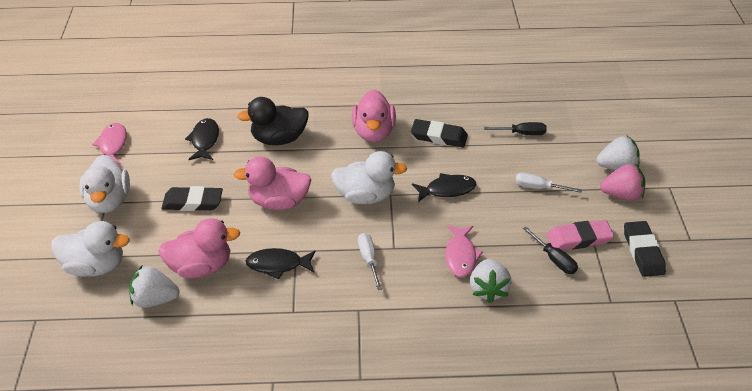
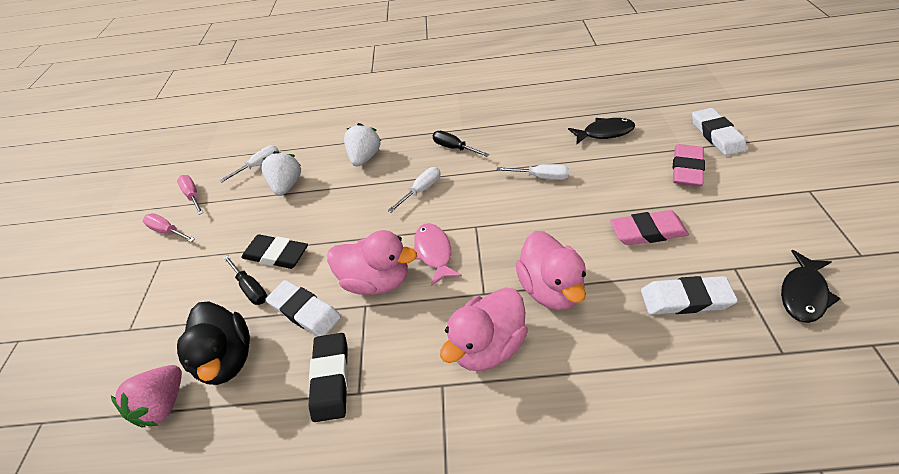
black eraser: 3 -> 2
black fish: 3 -> 2
pink eraser: 1 -> 2
pink fish: 2 -> 1
pink screwdriver: 0 -> 2
white duck: 3 -> 0
white eraser: 0 -> 3
white screwdriver: 2 -> 3
white strawberry: 3 -> 2

